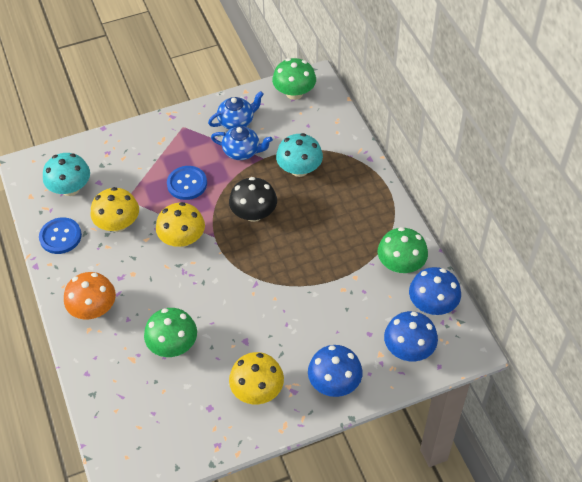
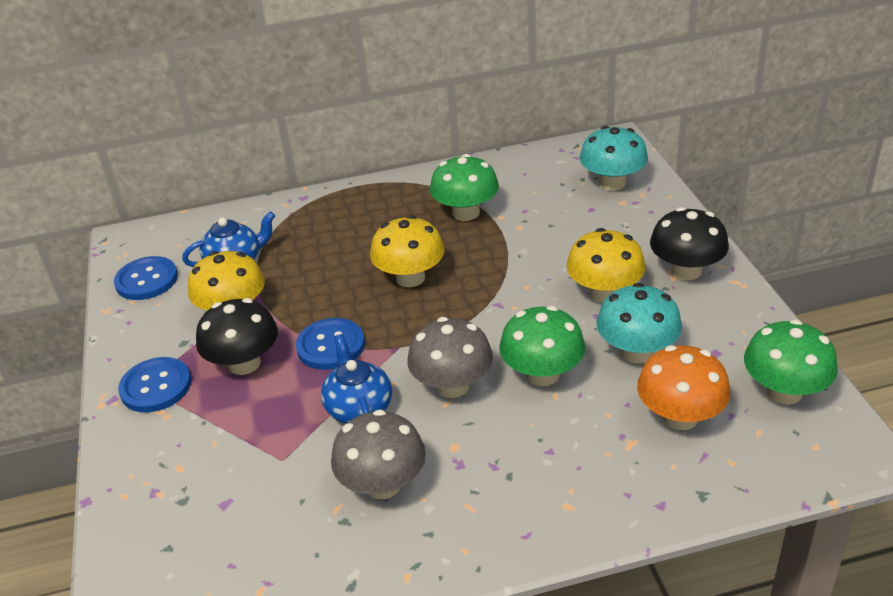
black mushroom: 1 -> 2
blue button: 2 -> 3
blue mushroom: 3 -> 0
grey mushroom: 0 -> 2

